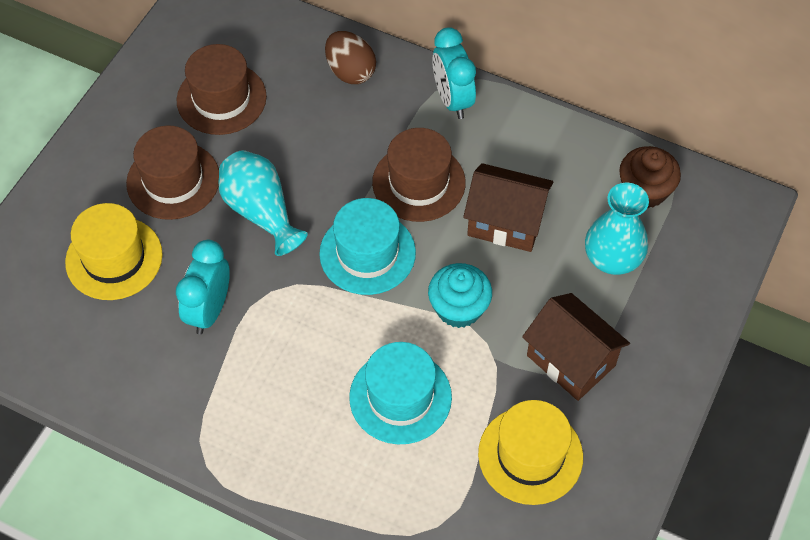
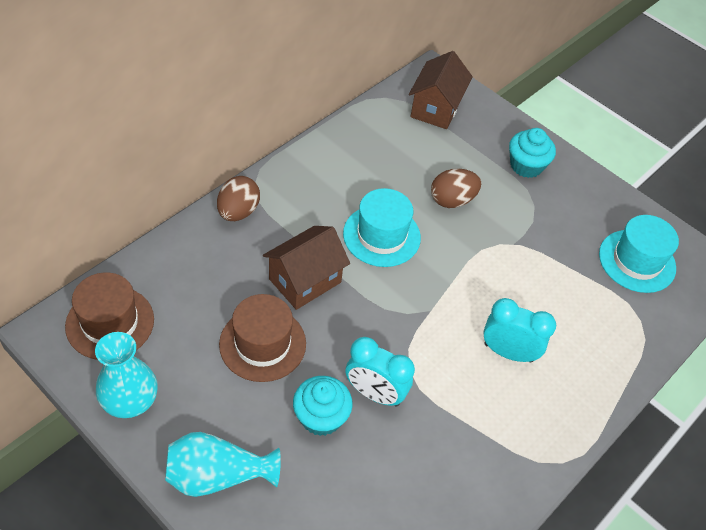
brown cupcake: 1 -> 0
brown egg: 1 -> 2
brown hat: 3 -> 2
turquoise cupcake: 1 -> 2
yellow hat: 2 -> 0

